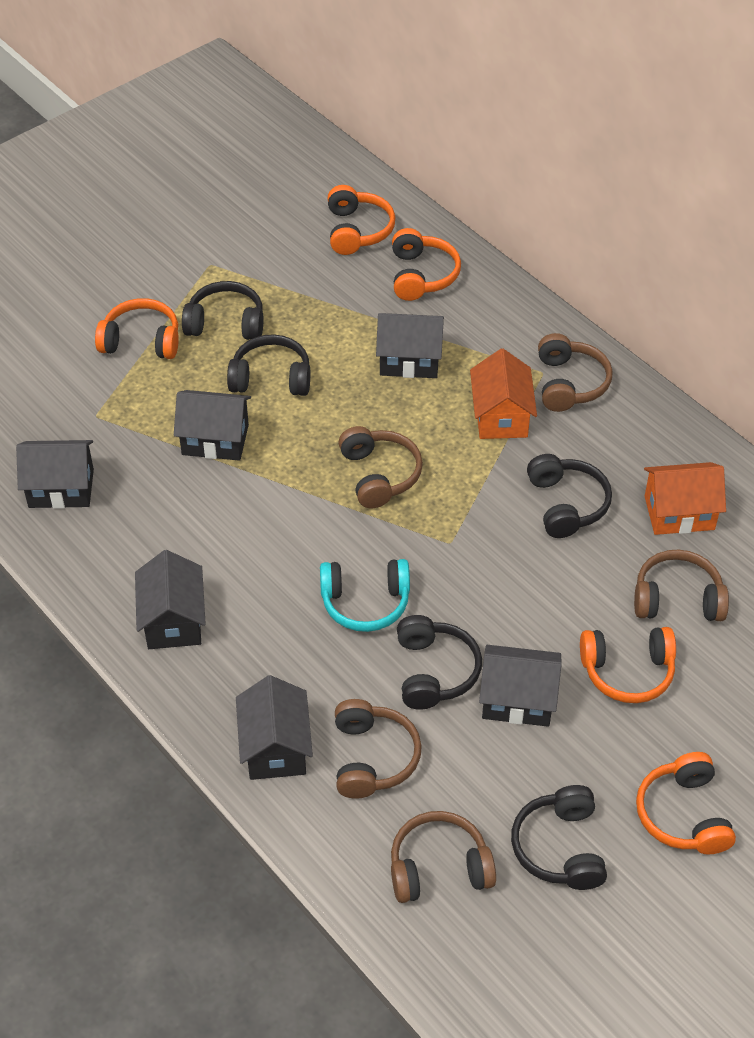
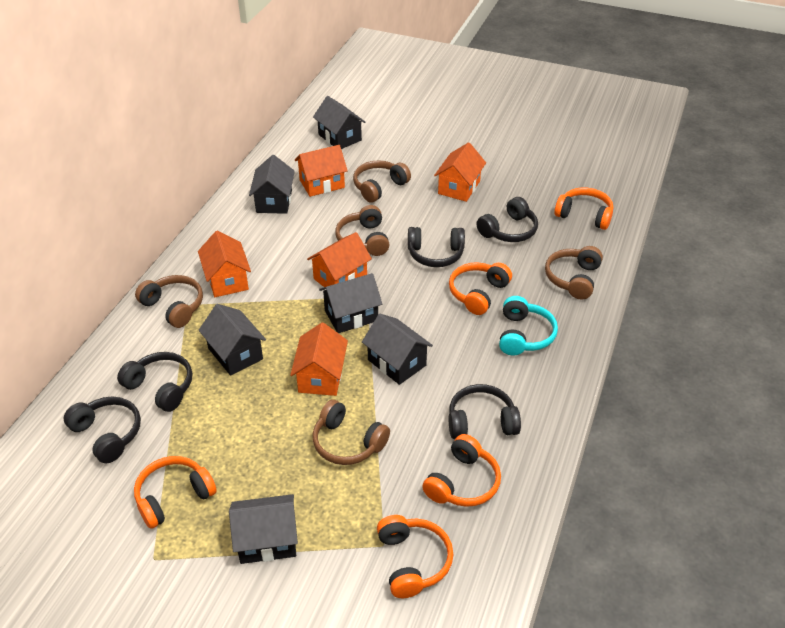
orange house: 2 -> 5

